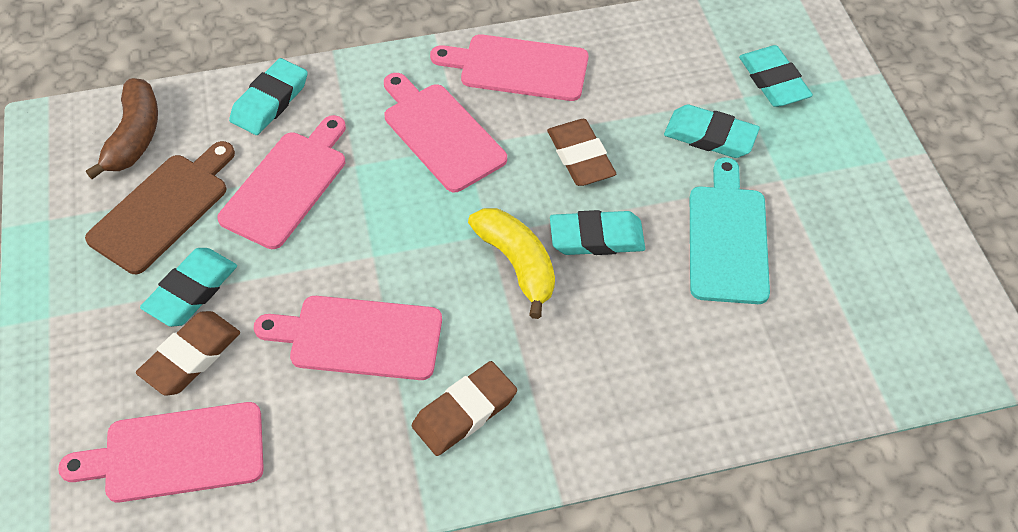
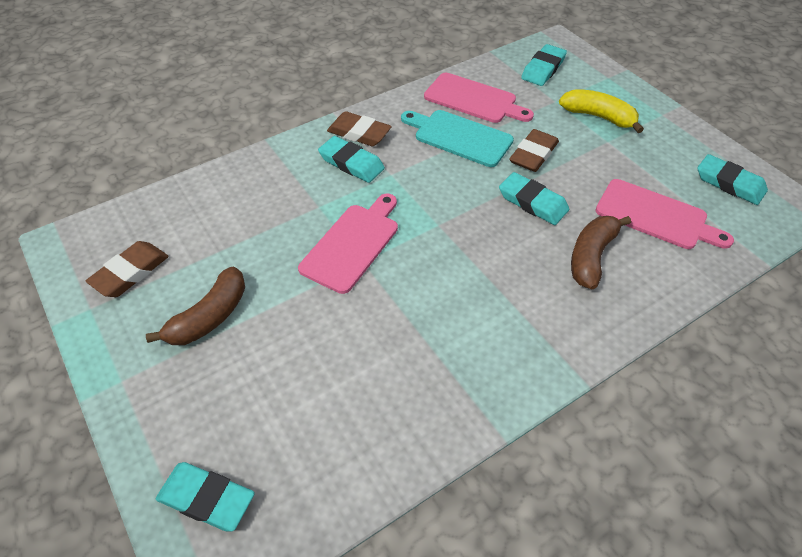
brown banana: 1 -> 2
brown cutting board: 1 -> 0
pink cutting board: 5 -> 3

